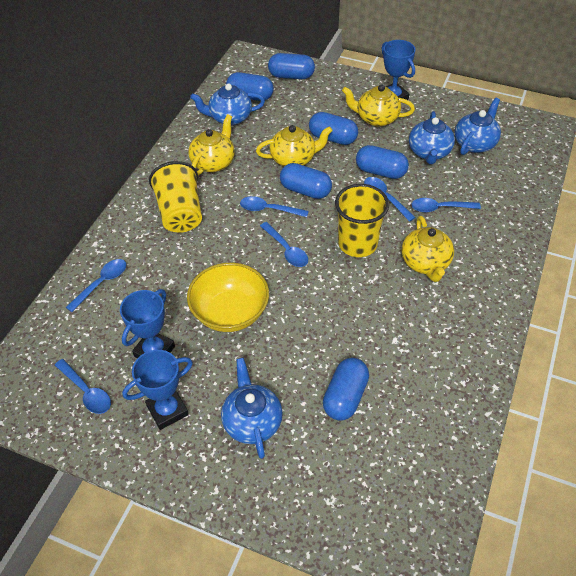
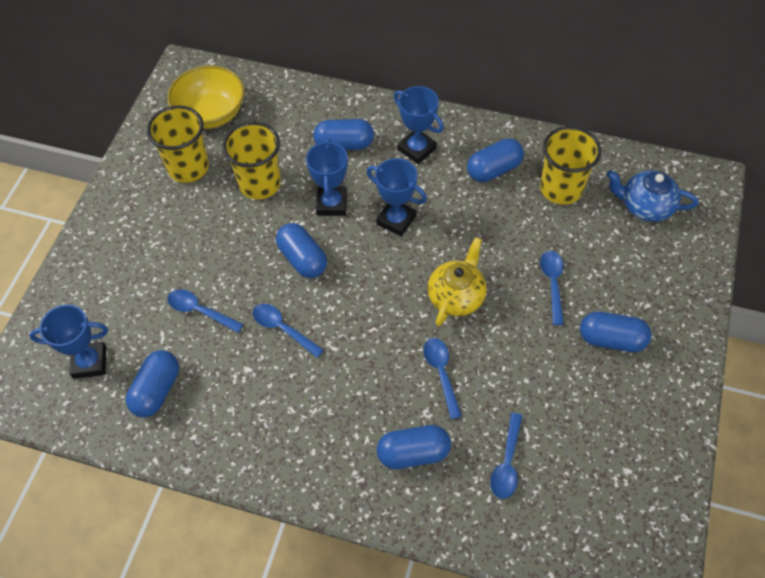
blue spoon: 6 -> 5
blue teapot: 4 -> 1
blue trophy: 3 -> 4
yellow cup: 2 -> 3
yellow teapot: 4 -> 1

